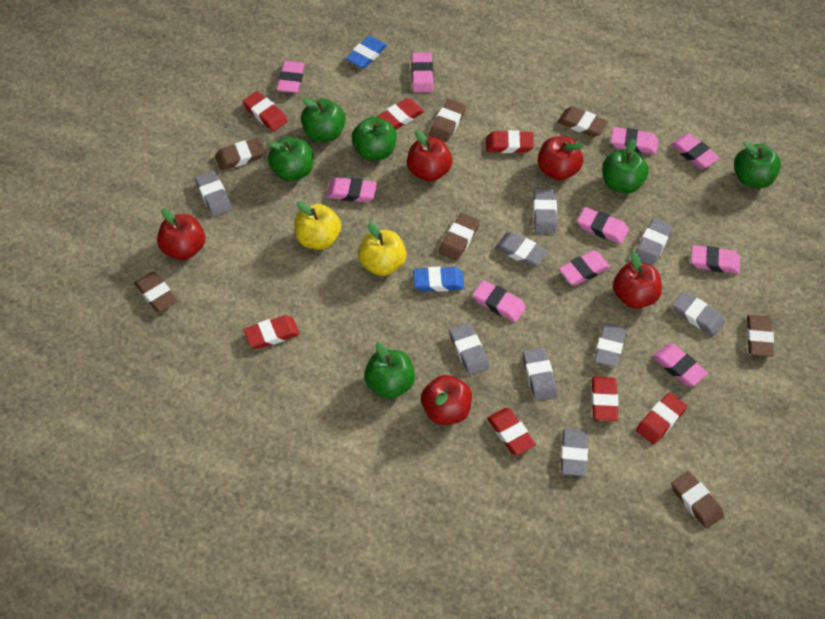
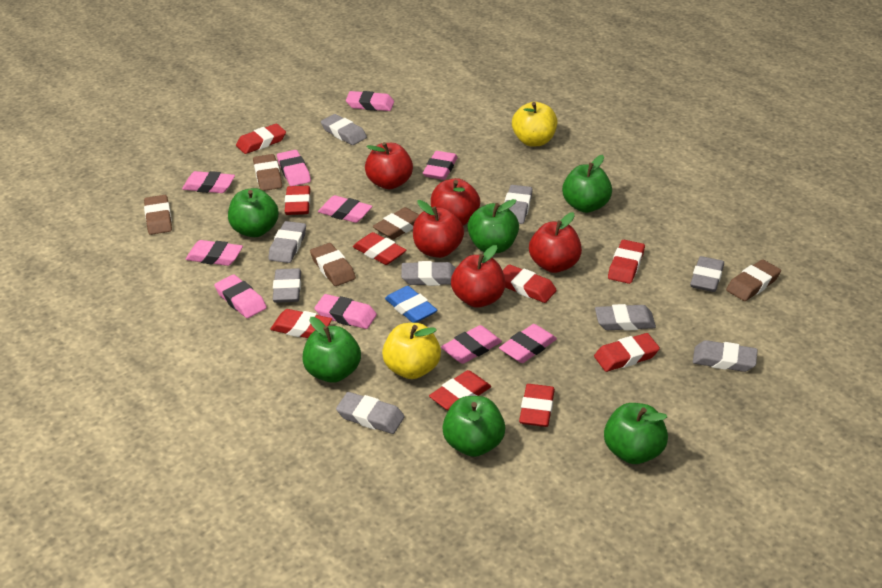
blue eraser: 2 -> 1
brown eraser: 7 -> 5
red eraser: 7 -> 9

